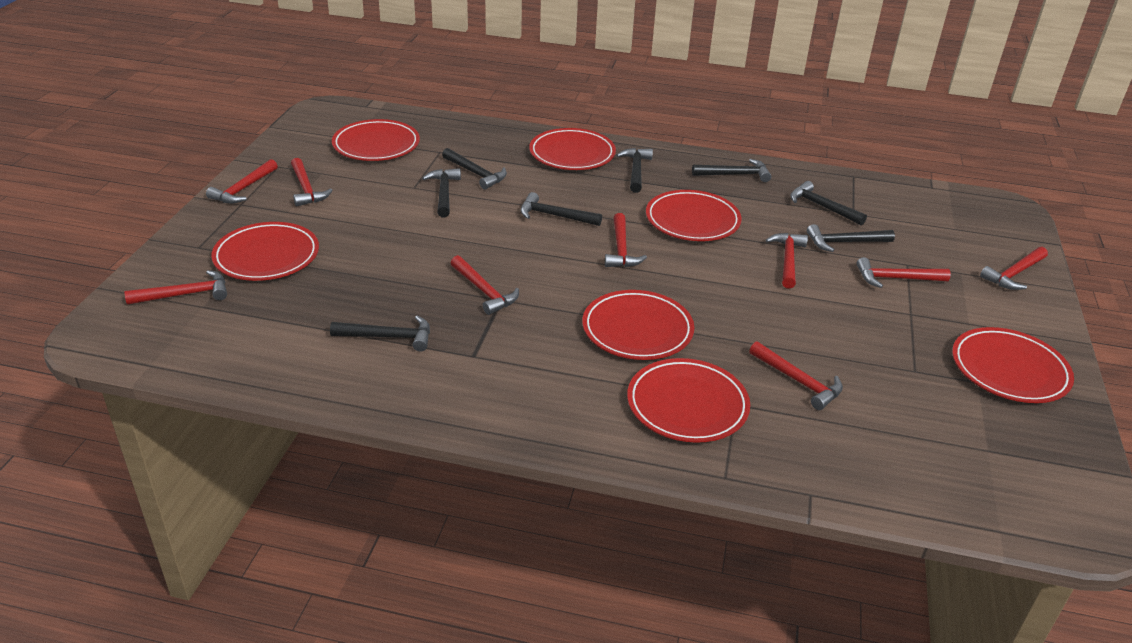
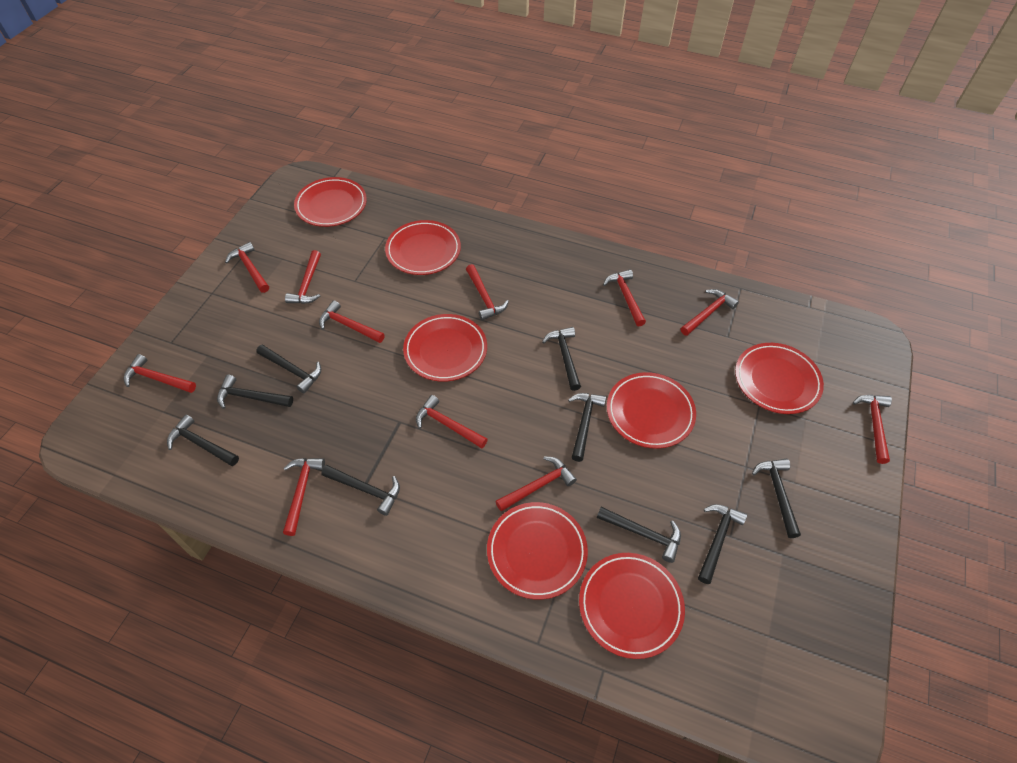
black hammer: 8 -> 9
red hammer: 9 -> 11

